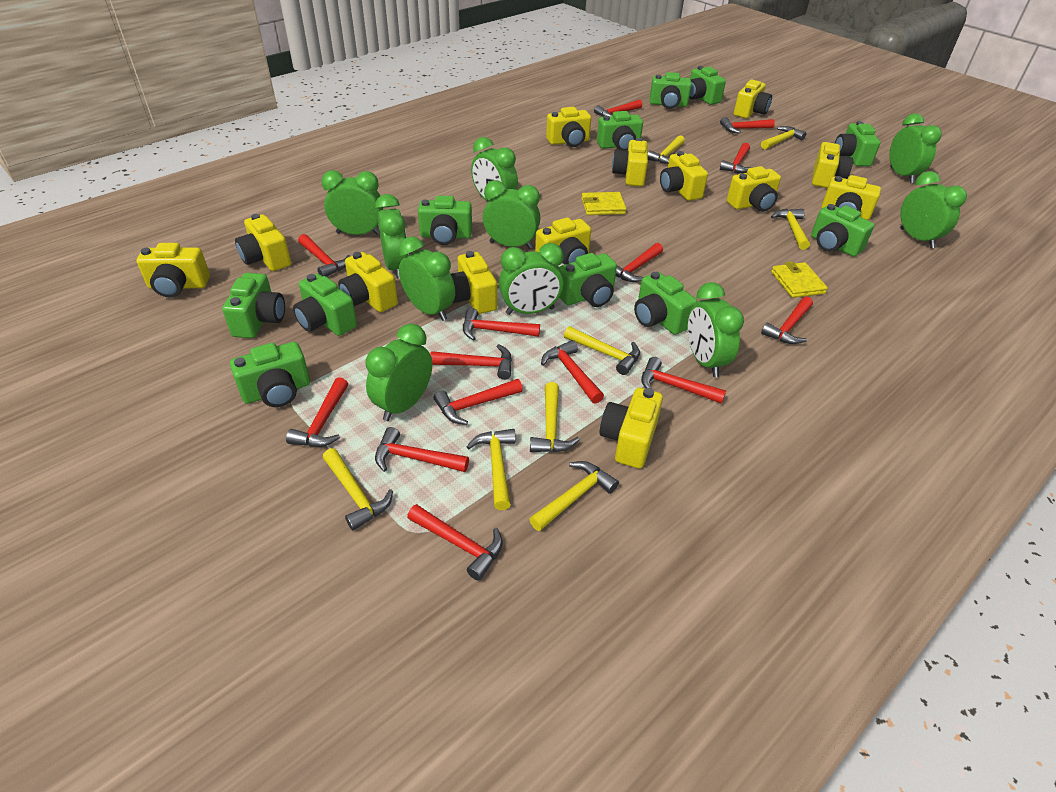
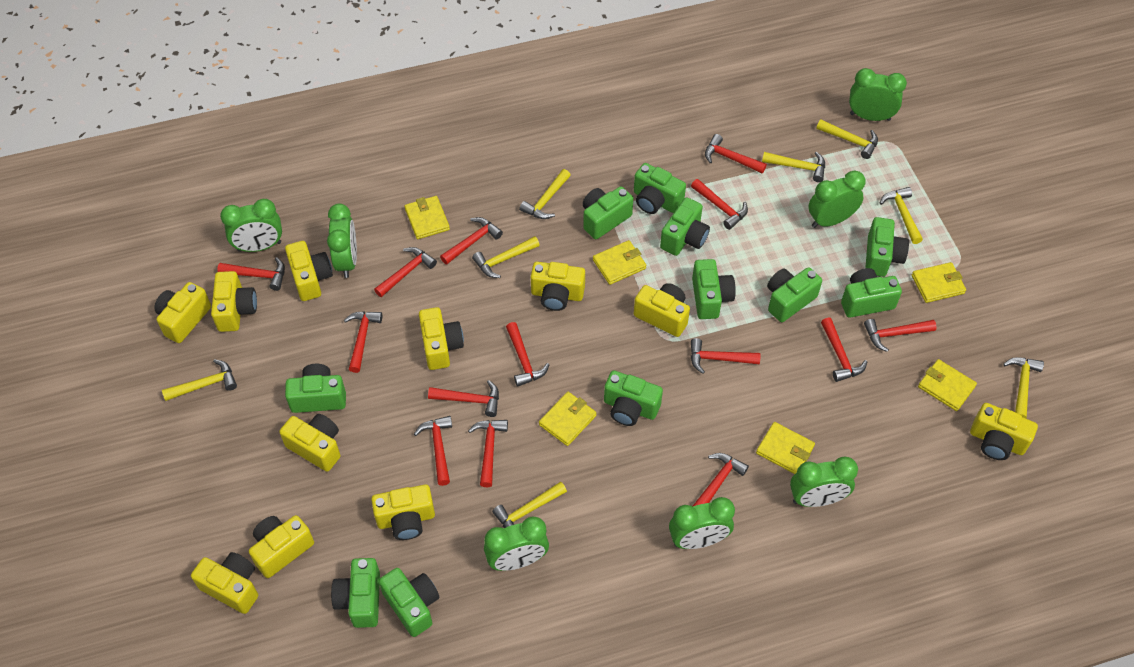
green clock: 10 -> 7
yellow camera: 13 -> 11
yellow wallet: 2 -> 6

